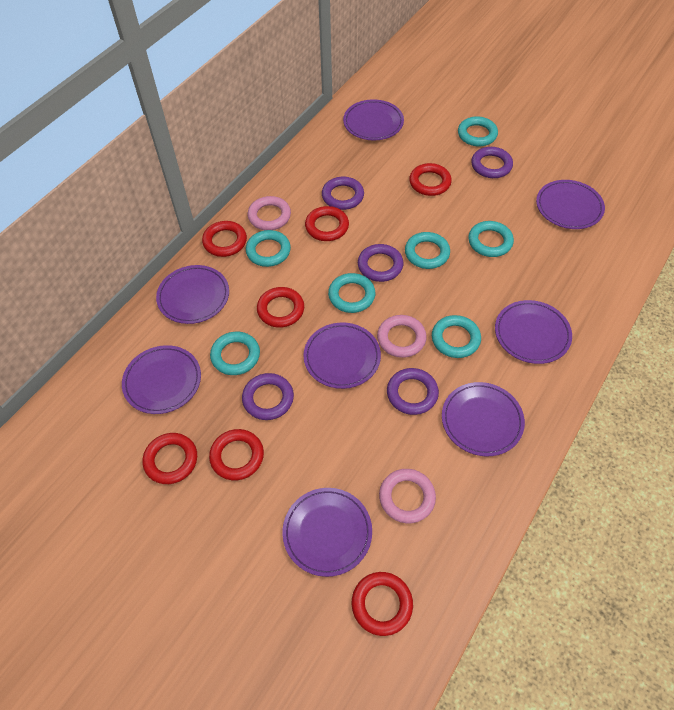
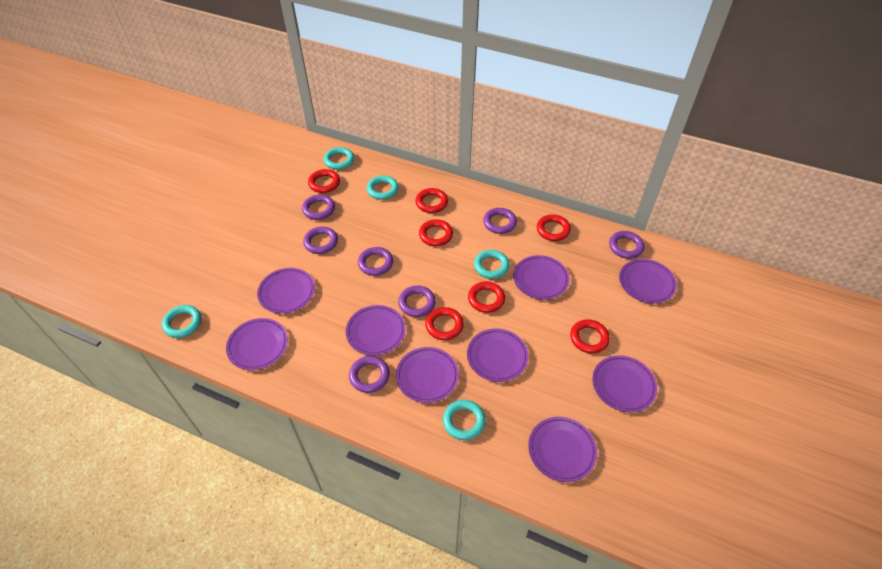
pink ring: 3 -> 0
purple plate: 8 -> 9
purple ring: 5 -> 7
turquoise ring: 7 -> 5

